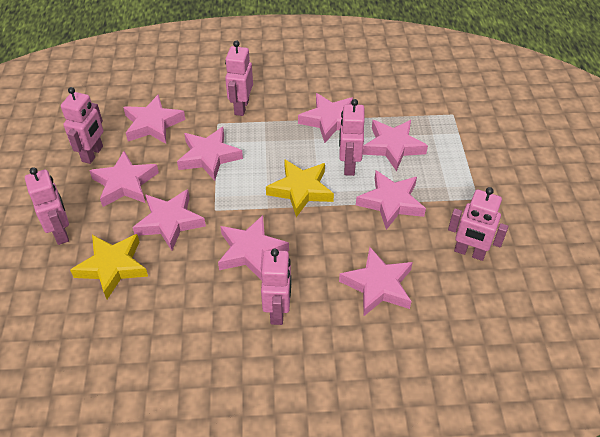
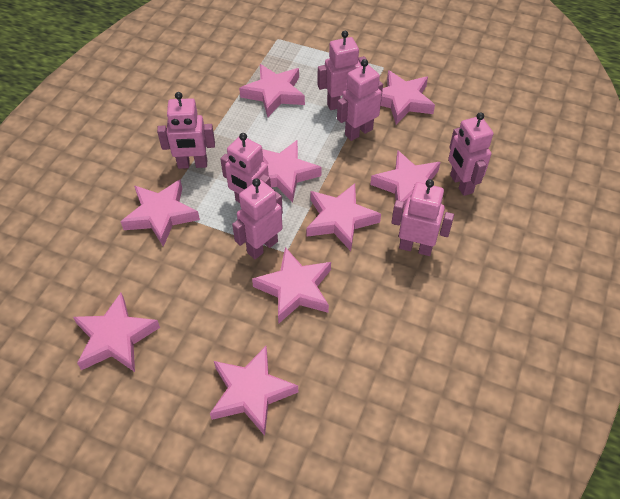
pink robot: 6 -> 7
yellow star: 2 -> 0

